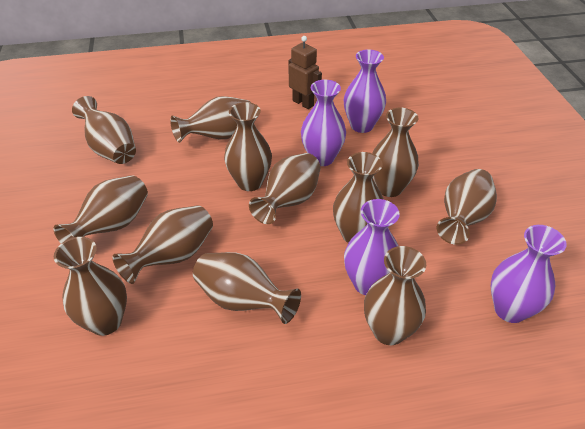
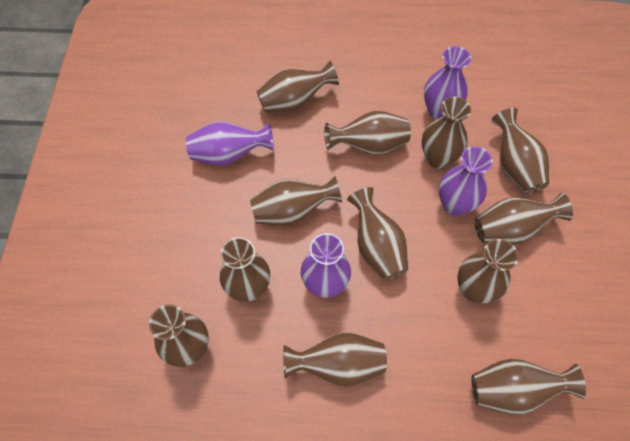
brown robot: 1 -> 0

